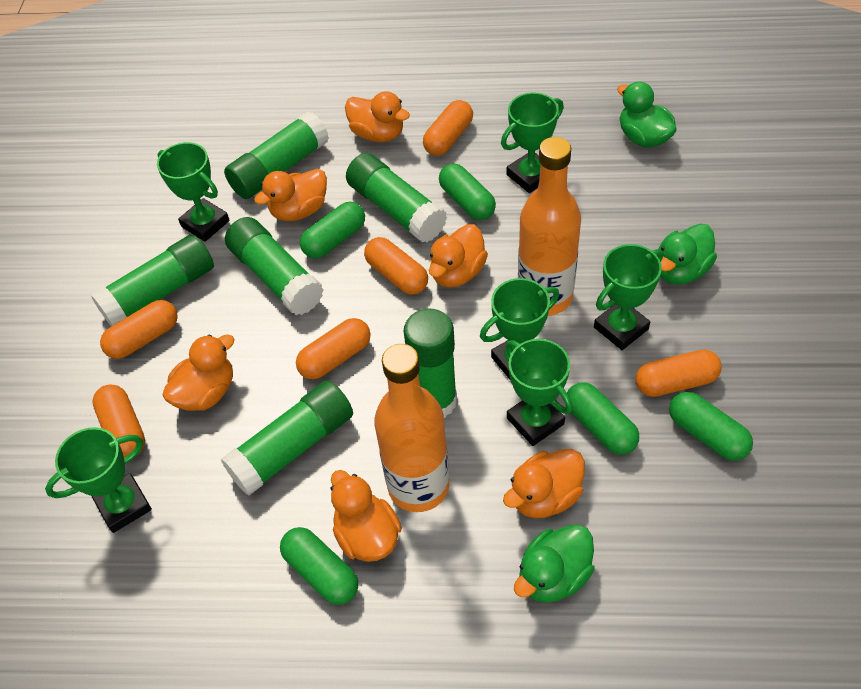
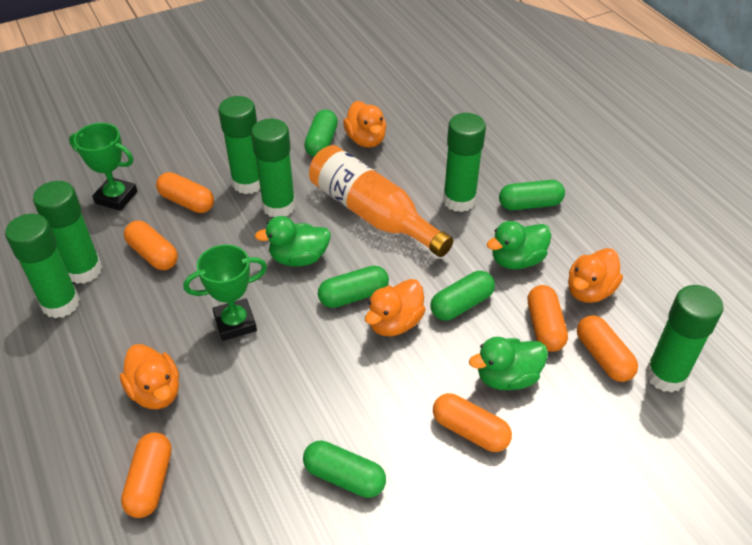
green trophy: 6 -> 2
orange bottle: 2 -> 1
orange duck: 6 -> 4

